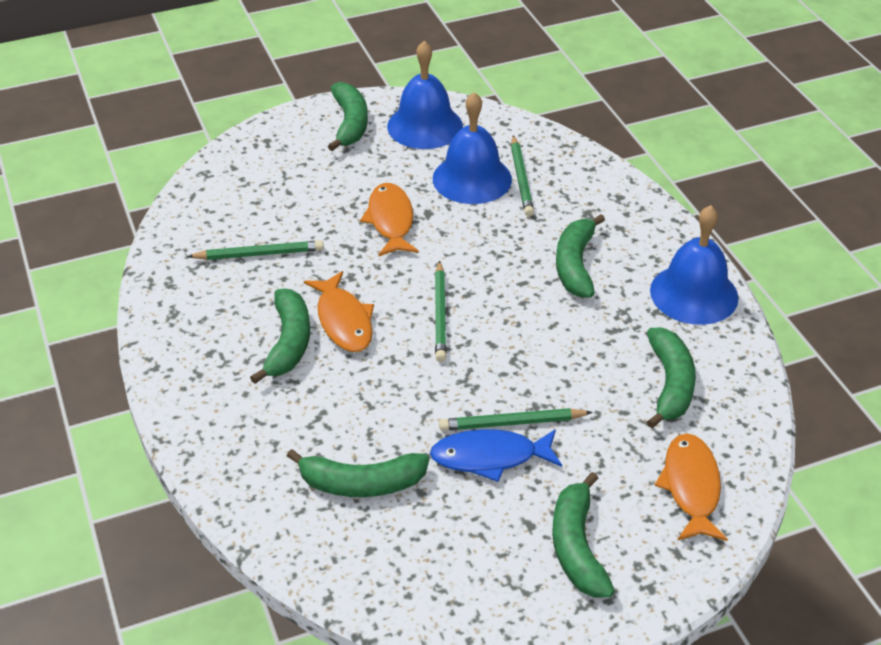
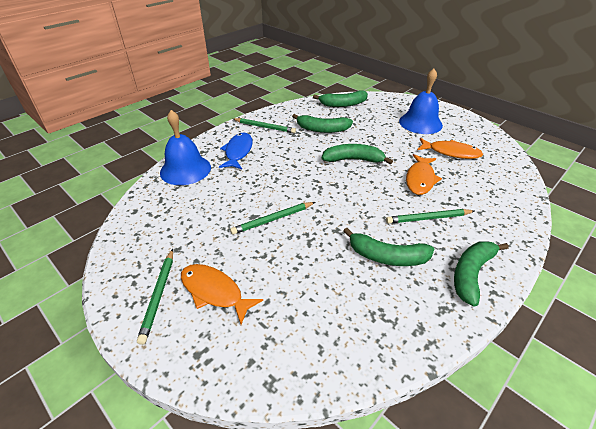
blue bell: 3 -> 2
green banana: 6 -> 5

